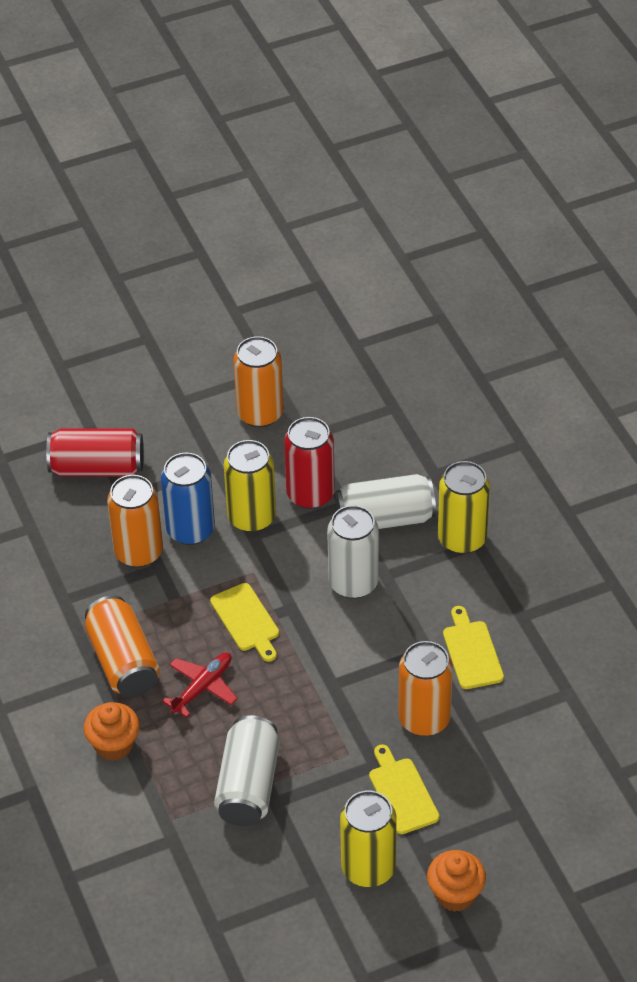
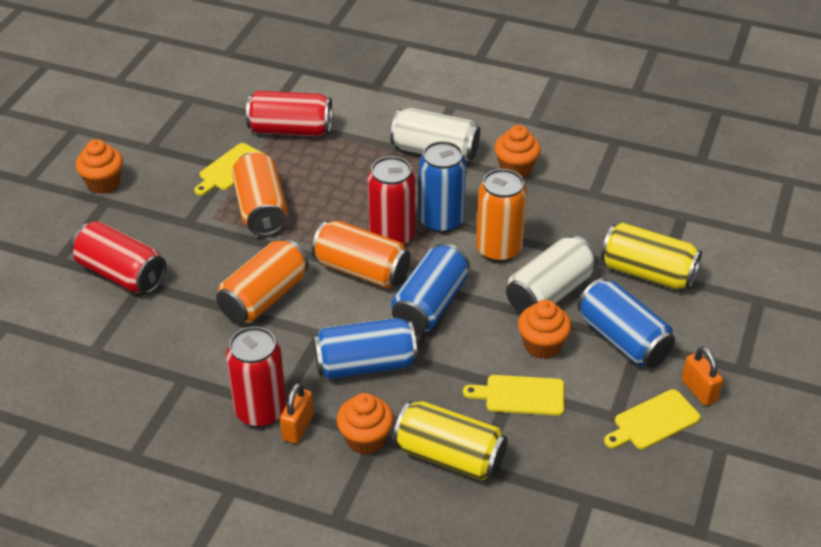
blue can: 1 -> 4
orange cupcake: 2 -> 4
orange padlock: 0 -> 2
red can: 2 -> 4
red plane: 1 -> 0
white can: 3 -> 2
yellow can: 3 -> 2

